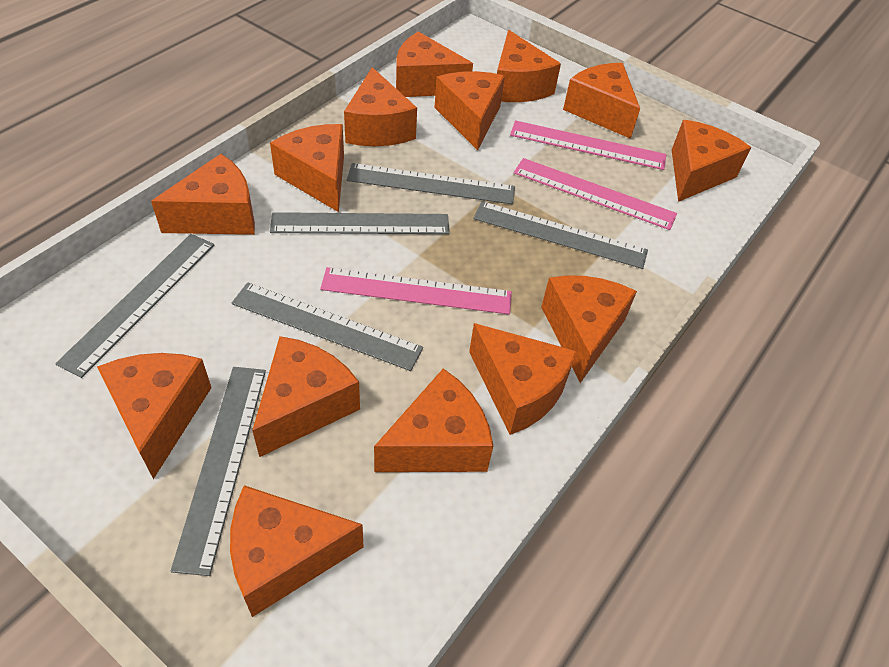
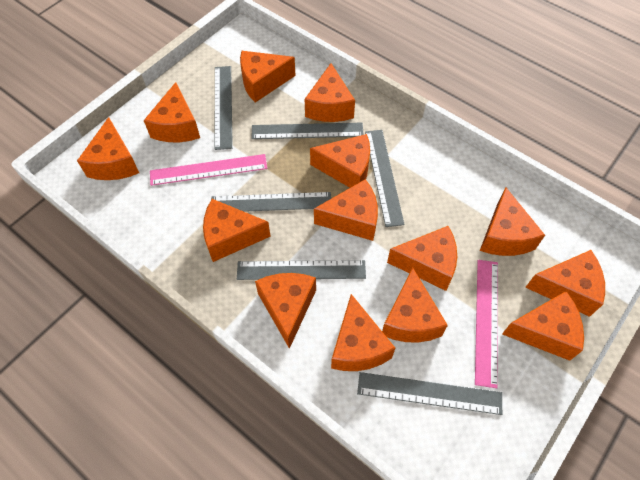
pink ruler: 3 -> 2

